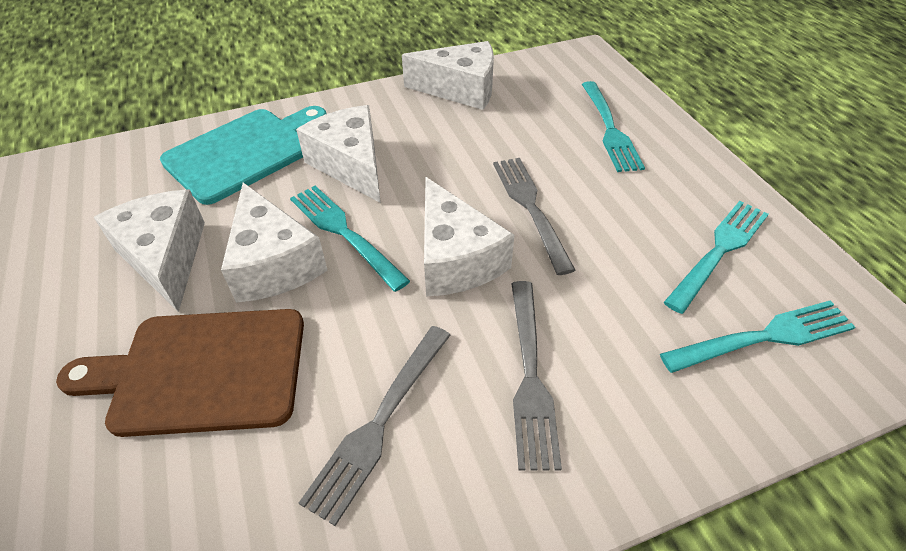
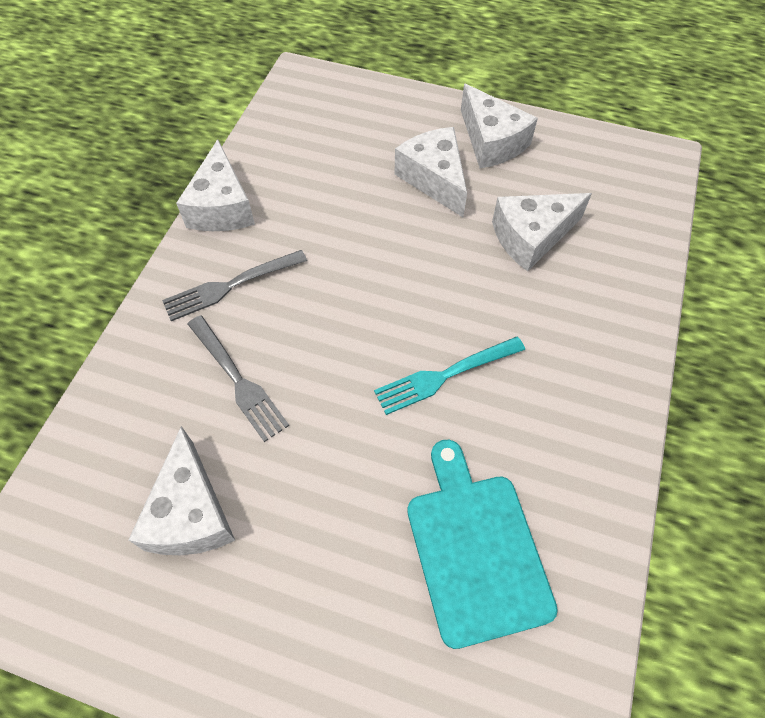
brown cutting board: 1 -> 0
grey fork: 3 -> 2
turquoise fork: 4 -> 1

